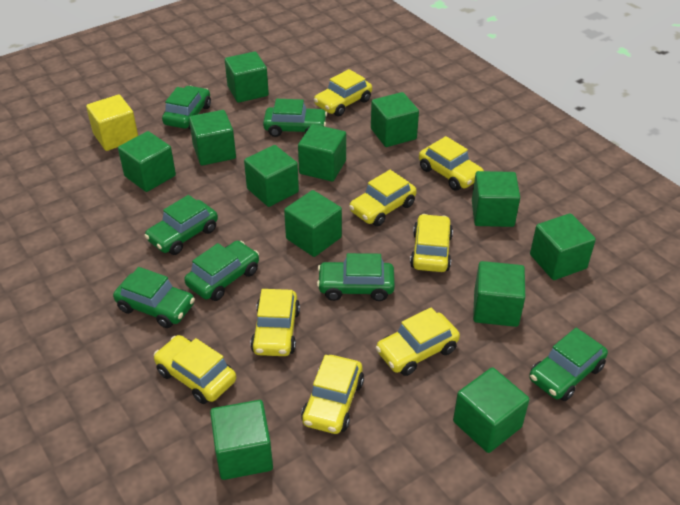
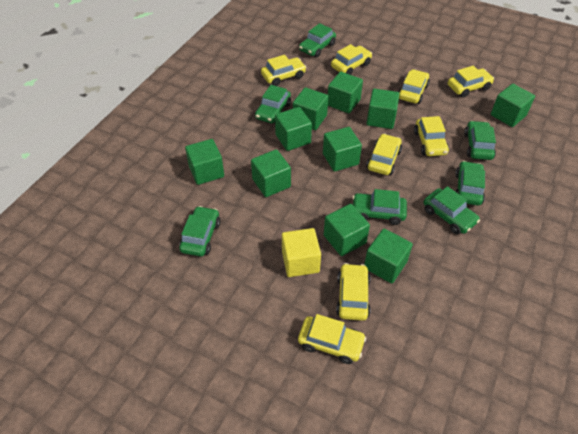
green cube: 12 -> 10

